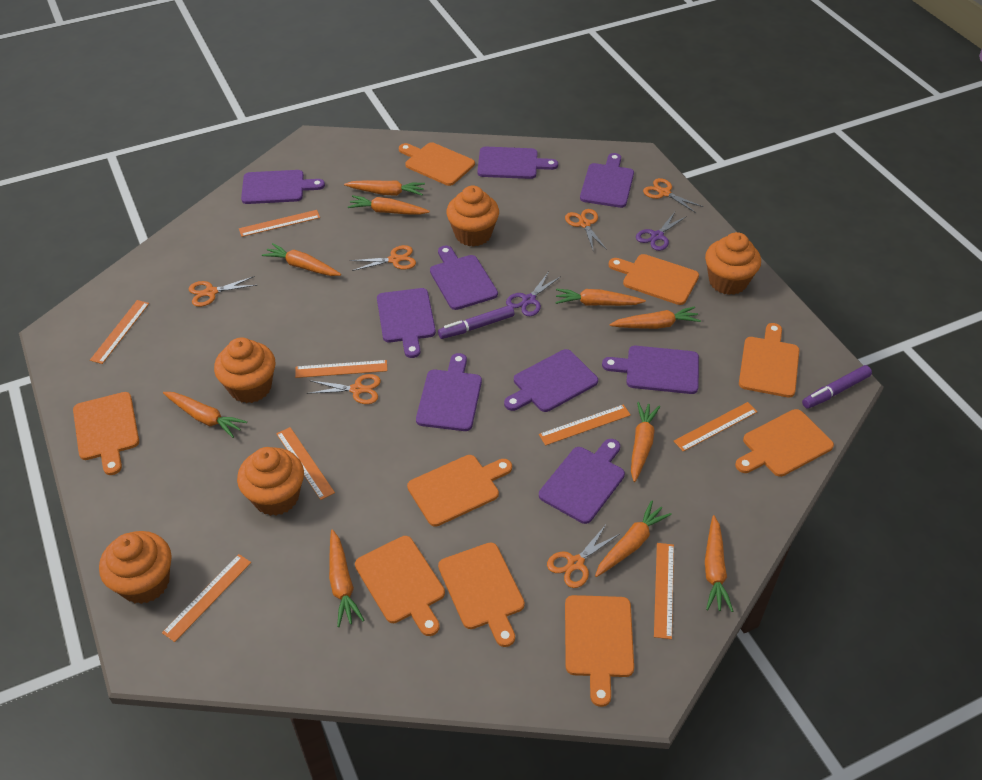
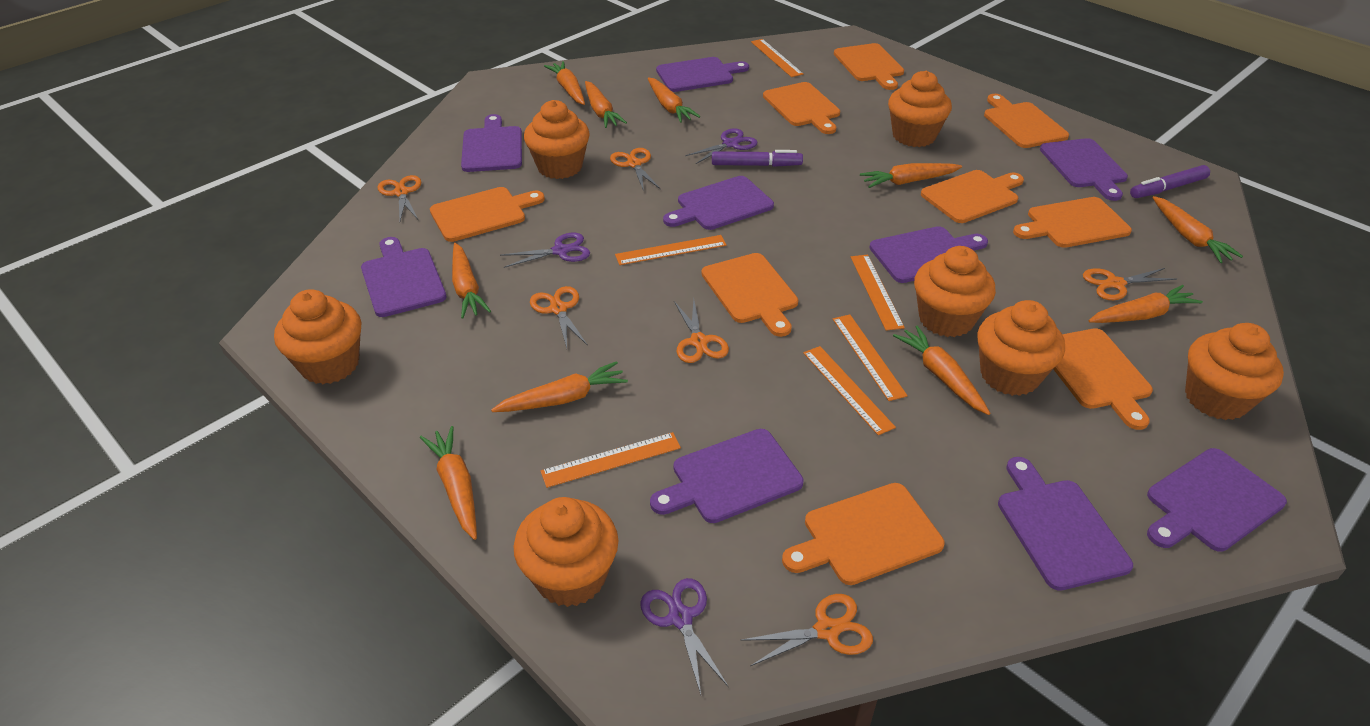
orange cupcake: 5 -> 7
orange ruler: 8 -> 6
purple scissors: 2 -> 3

